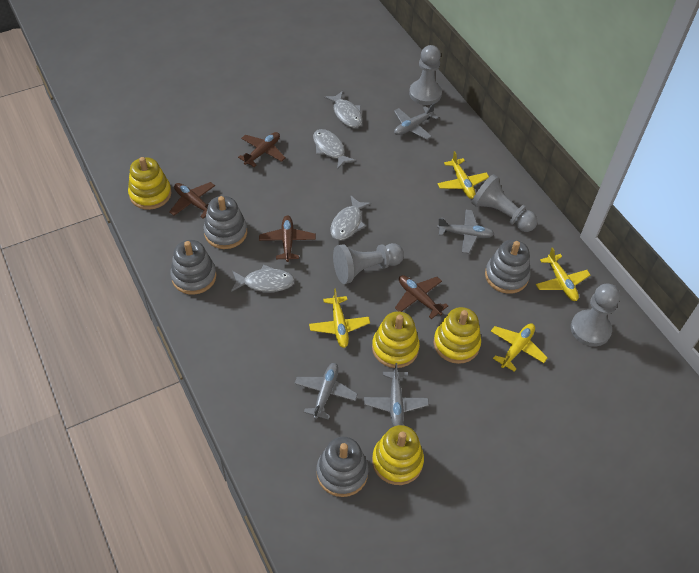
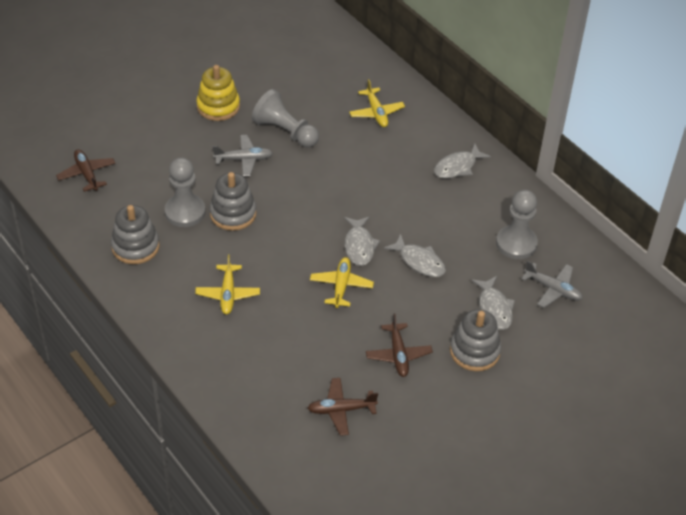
brown plane: 4 -> 3
grey pawn: 4 -> 3
grey plane: 4 -> 2
grey stacking toy: 4 -> 3
yellow plane: 4 -> 3
yellow stacking toy: 4 -> 1

